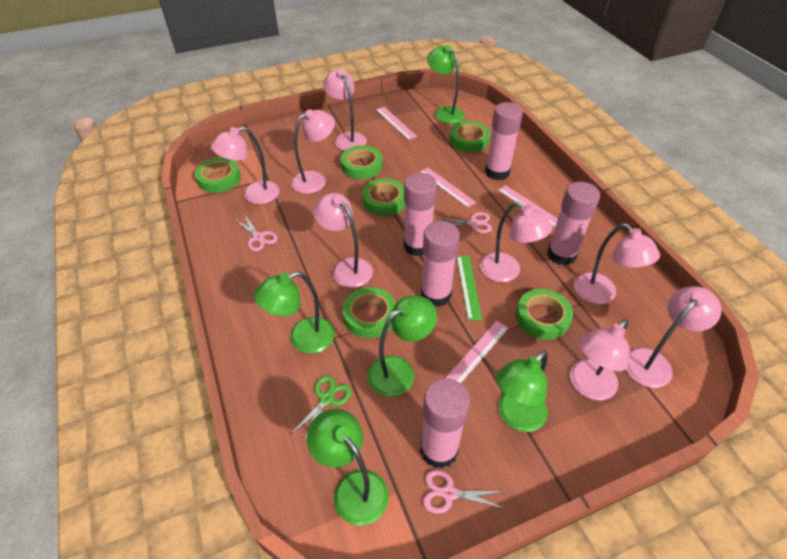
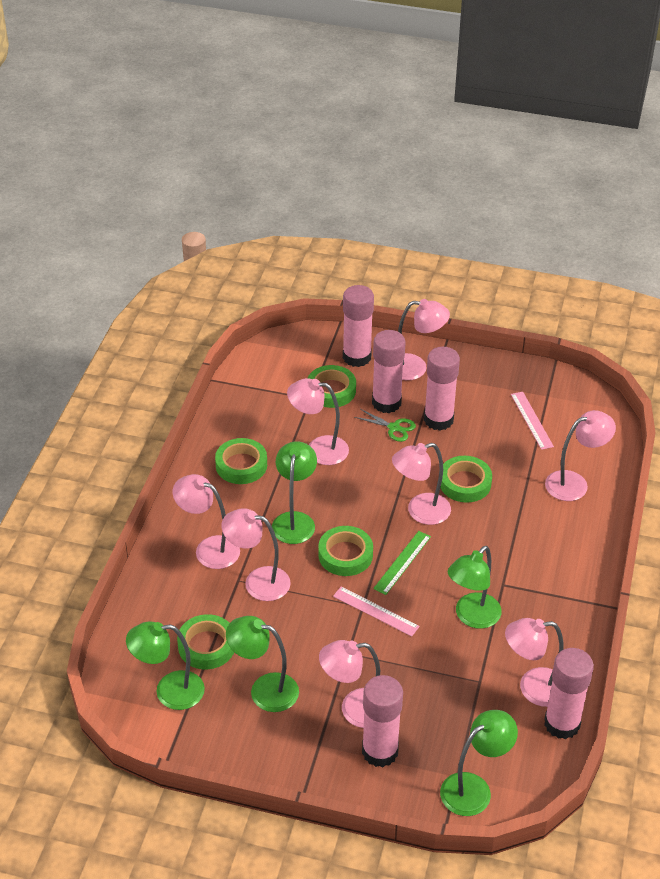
green tape: 6 -> 5
pink ruler: 4 -> 2
pink scissors: 3 -> 0

